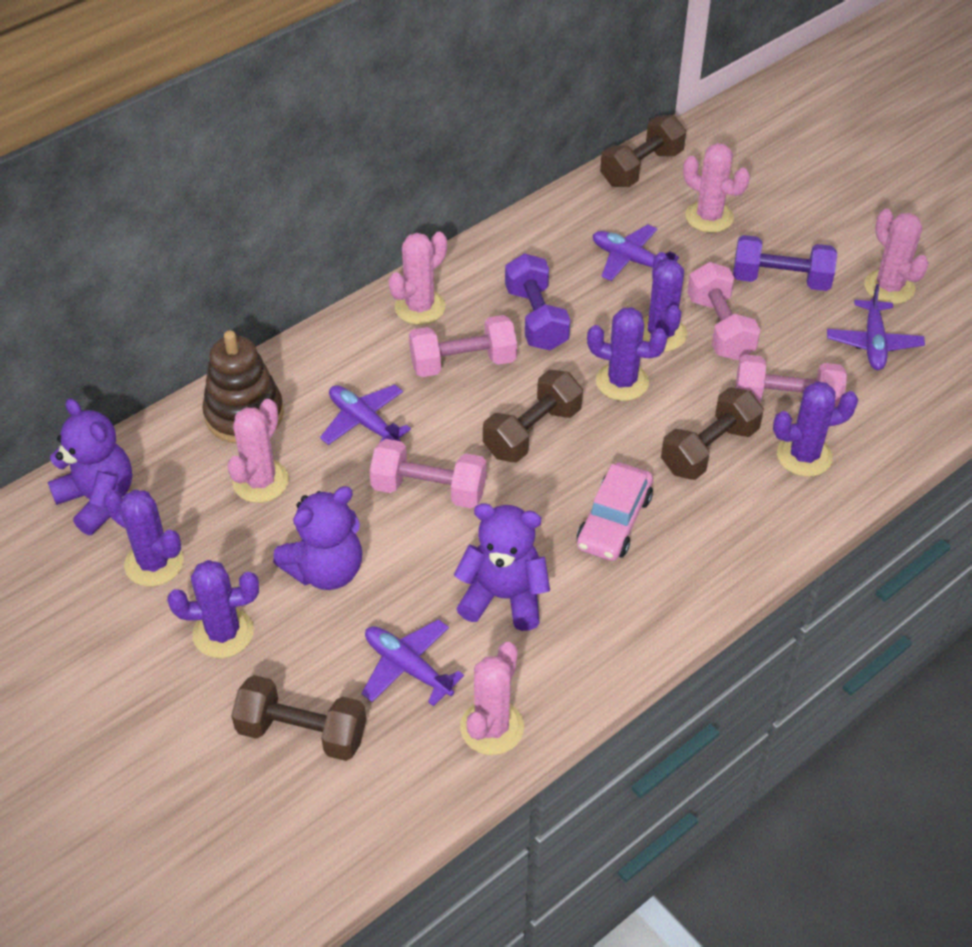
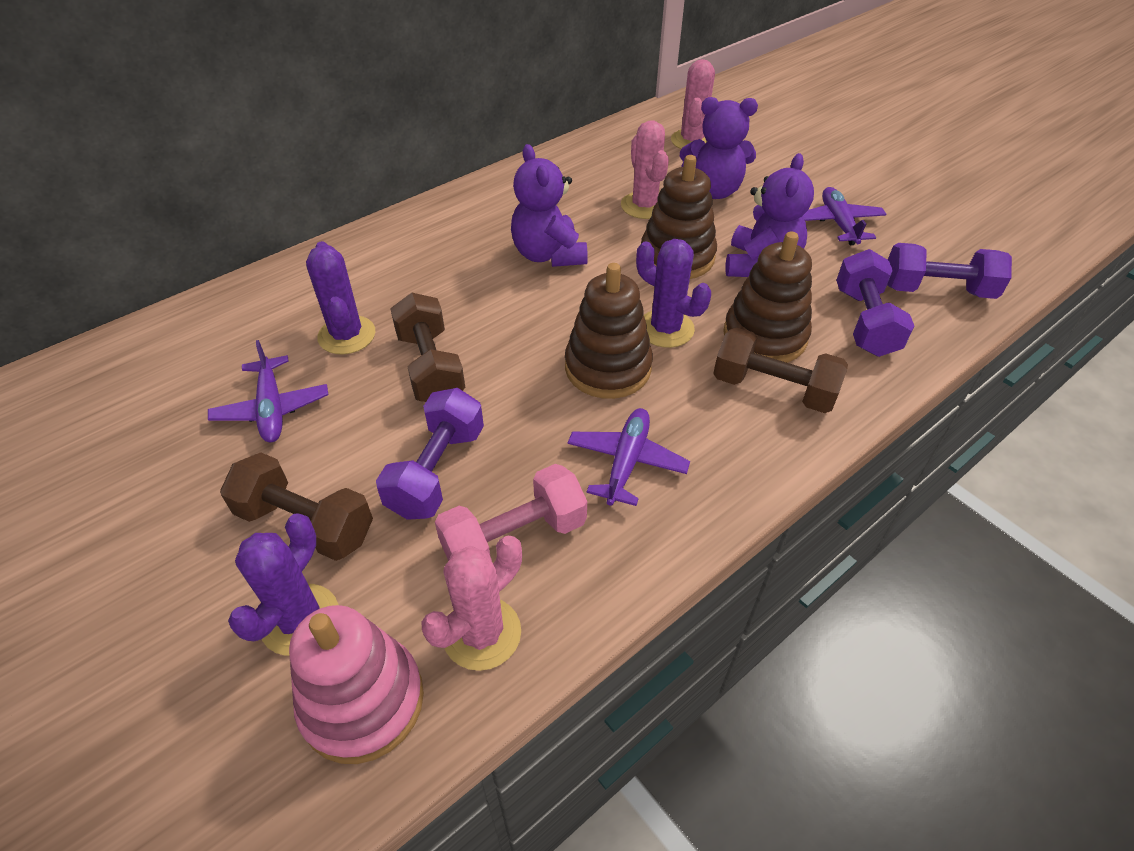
brown dumbbell: 4 -> 3
brown stacking toy: 1 -> 3
pink cactus: 5 -> 3
pink car: 1 -> 0
pink dumbbell: 4 -> 1
pink stacking toy: 0 -> 1
purple cactus: 5 -> 3
purple dumbbell: 2 -> 3
purple plane: 4 -> 3

